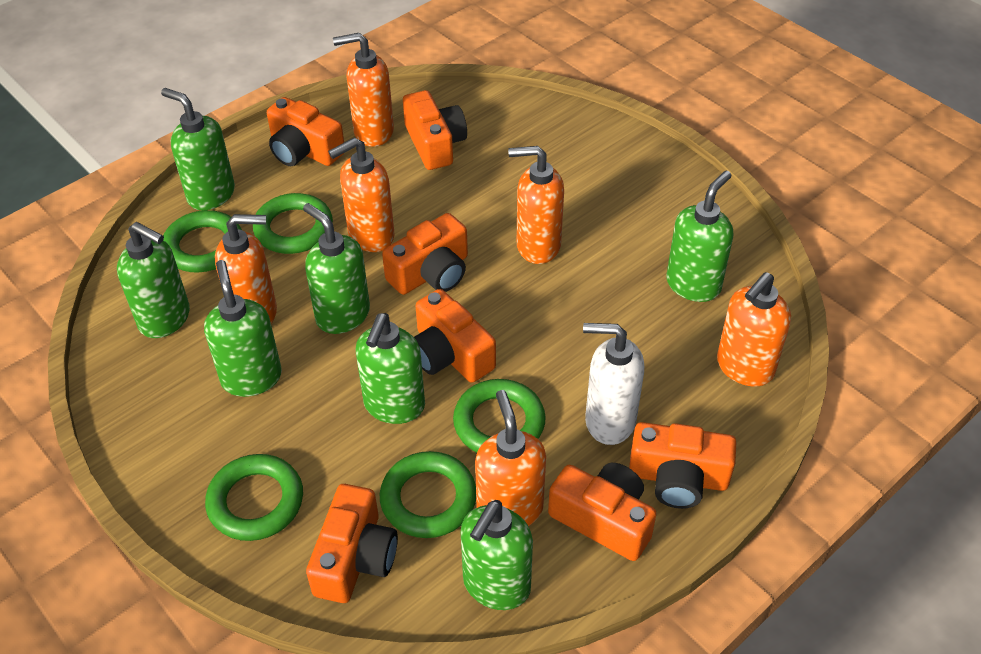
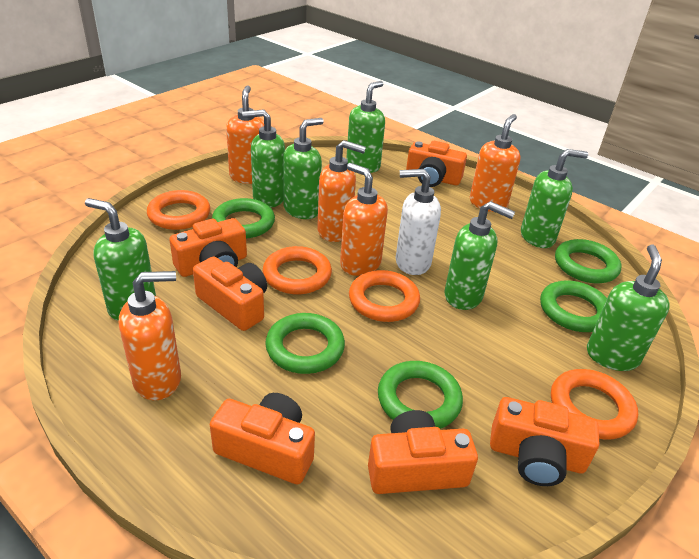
orange camera: 7 -> 6
orange ring: 0 -> 4
orange soap dispenser: 6 -> 5

